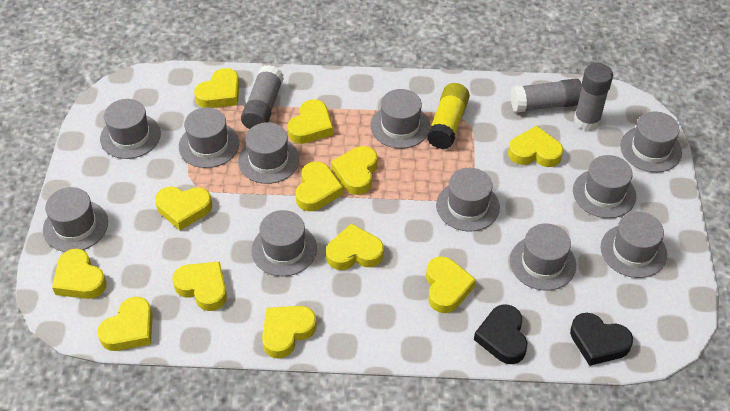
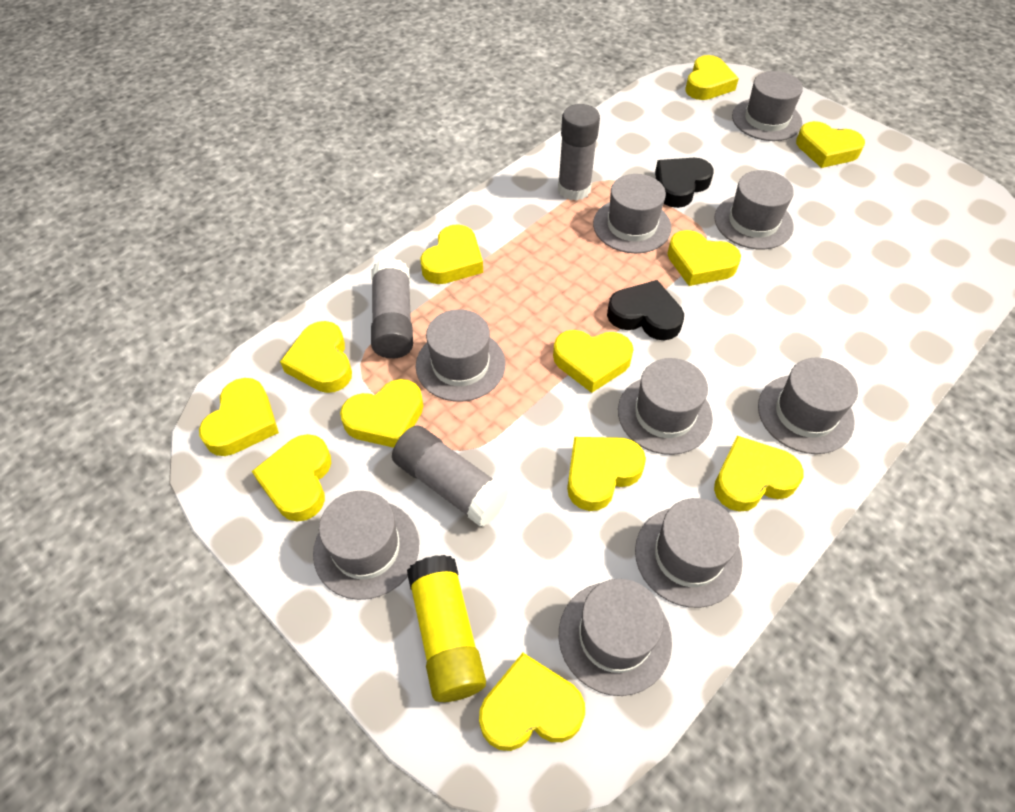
grey hat: 11 -> 9

